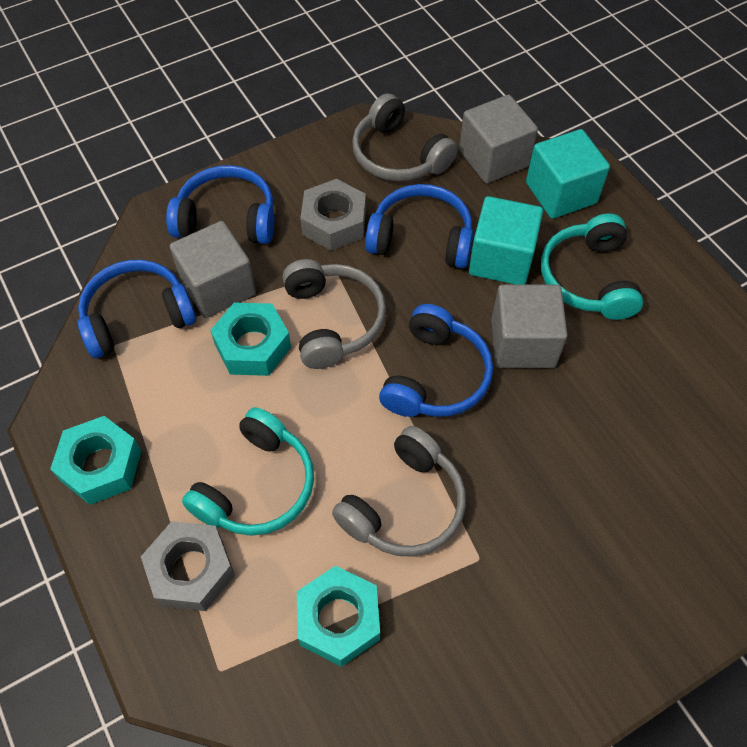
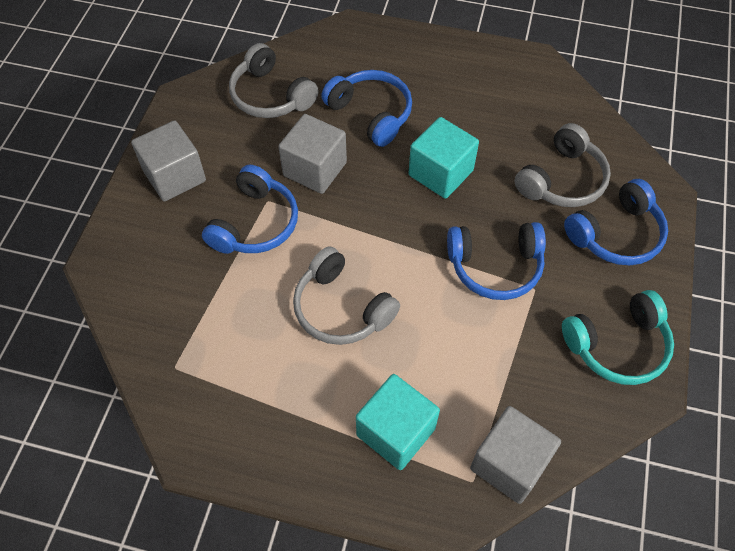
grey nut: 2 -> 0
turquoise headphones: 2 -> 1
turquoise nut: 3 -> 0

